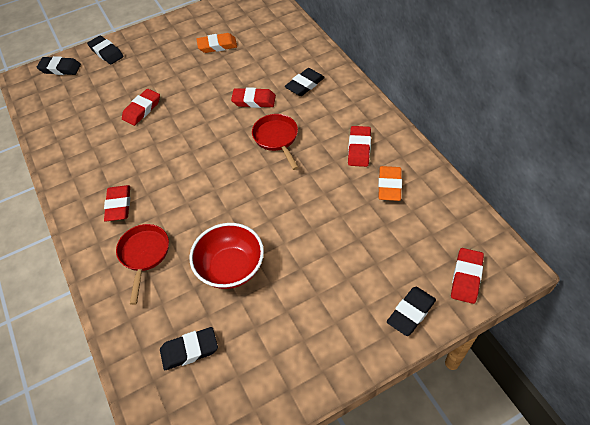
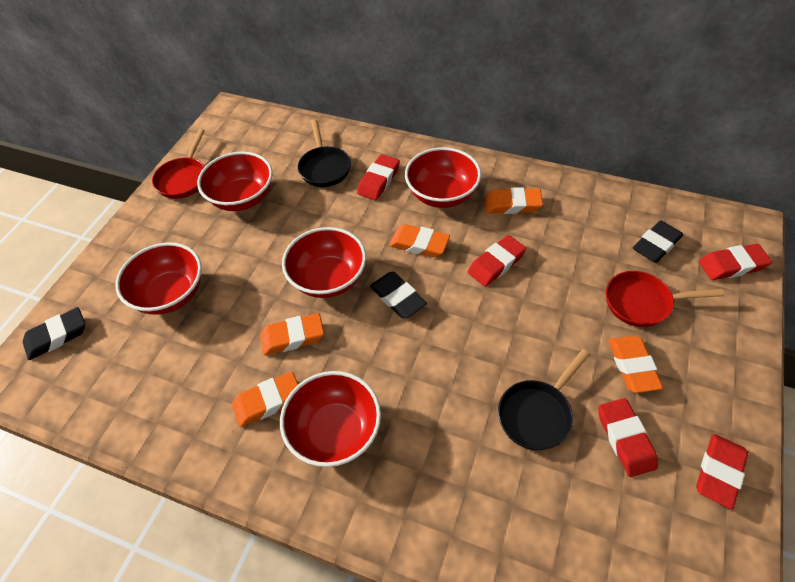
black eraser: 5 -> 3
black pan: 0 -> 2
orange eraser: 2 -> 5
red bowl: 1 -> 5

